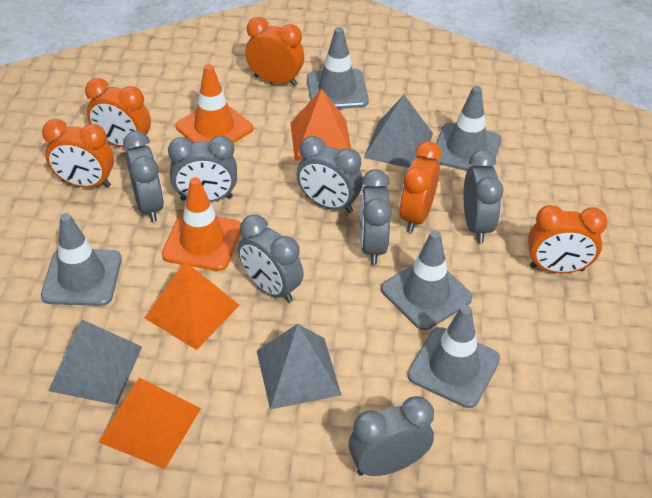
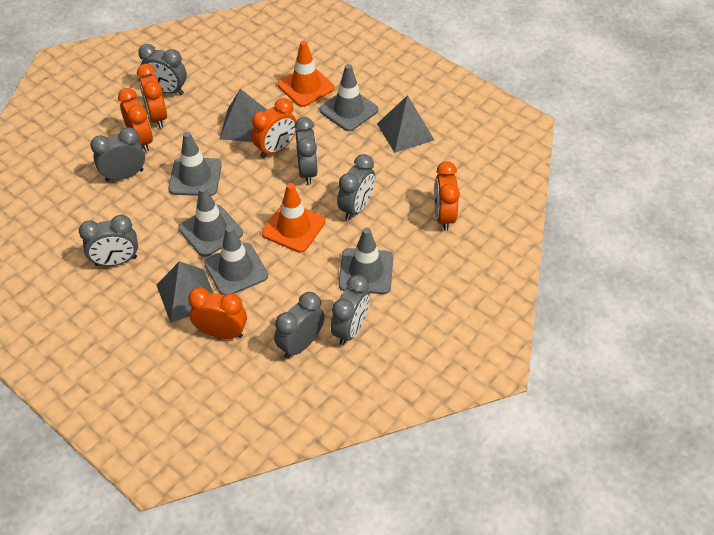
orange pyramid: 3 -> 0

